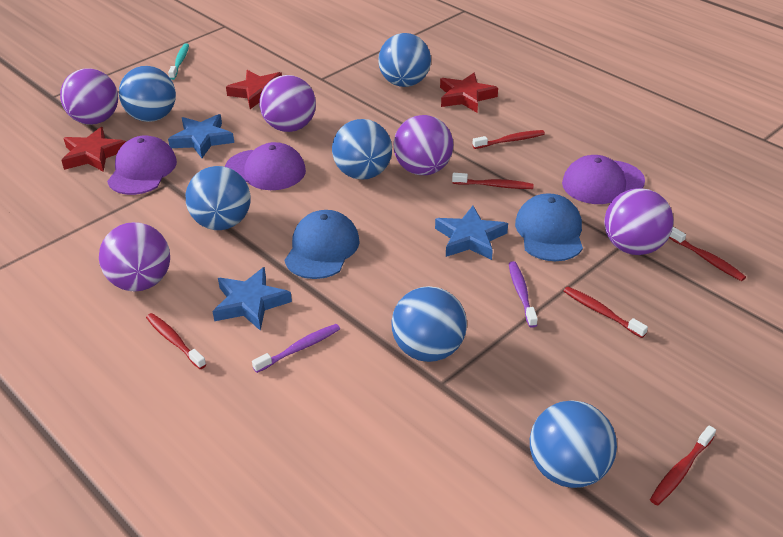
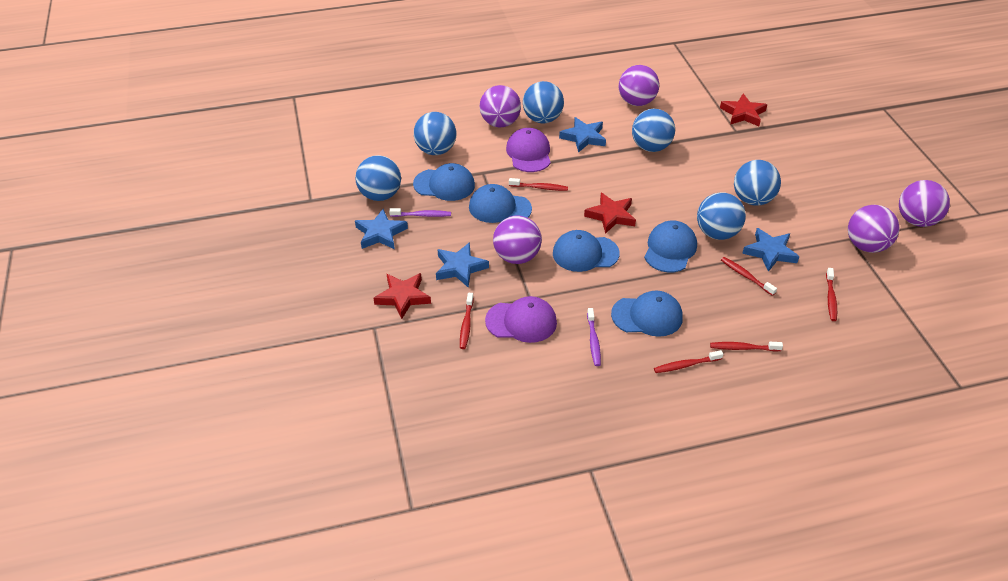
blue cap: 2 -> 5
blue star: 3 -> 4
purple cap: 3 -> 2
turquoise toothbrush: 1 -> 0

